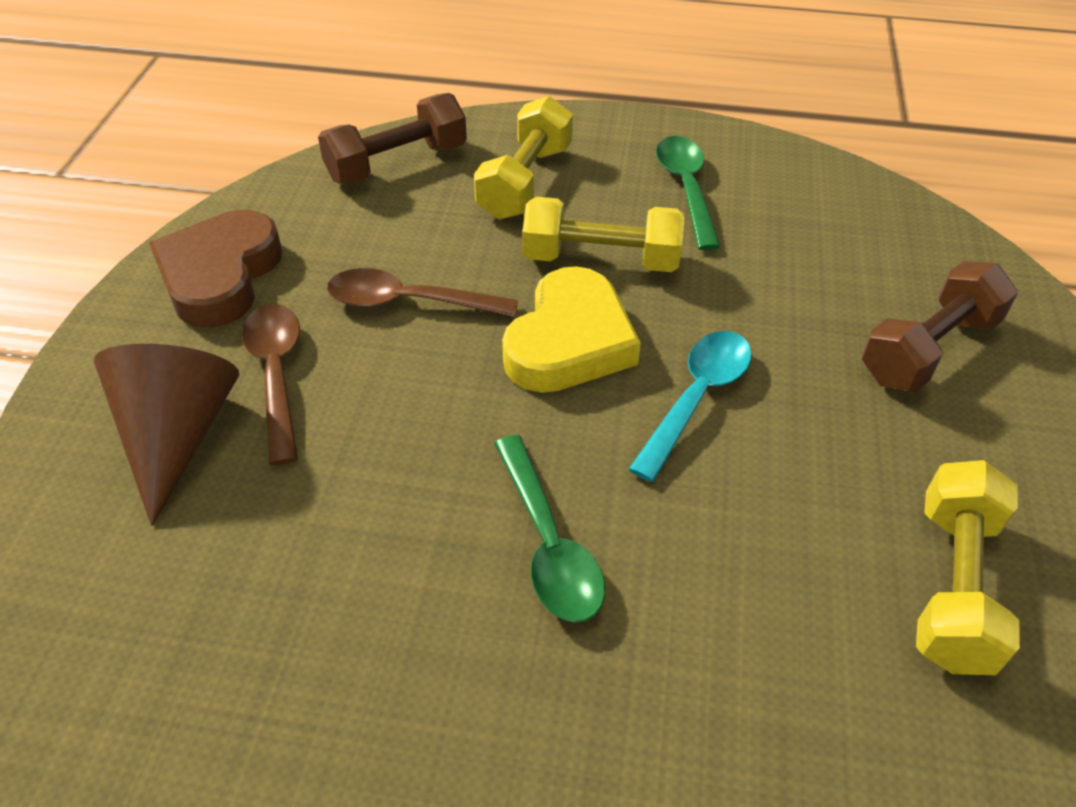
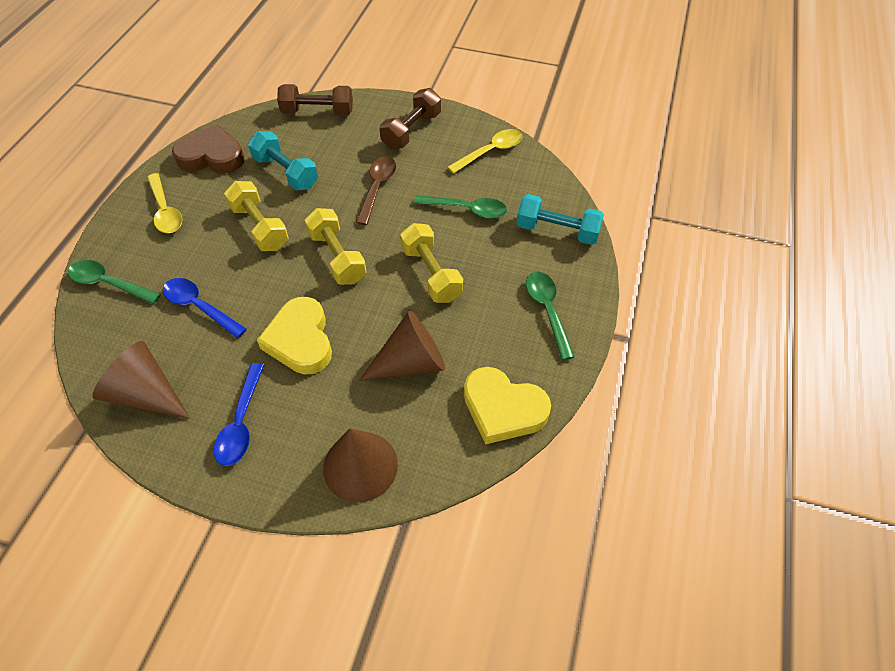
blue spoon: 0 -> 2
brown cone: 1 -> 3
brown spoon: 2 -> 1
green spoon: 2 -> 3
turquoise dumbbell: 0 -> 2
turquoise spoon: 1 -> 0
yellow heart: 1 -> 2
yellow spoon: 0 -> 2

